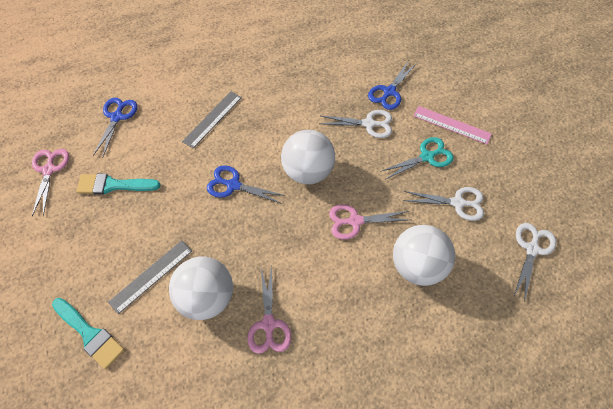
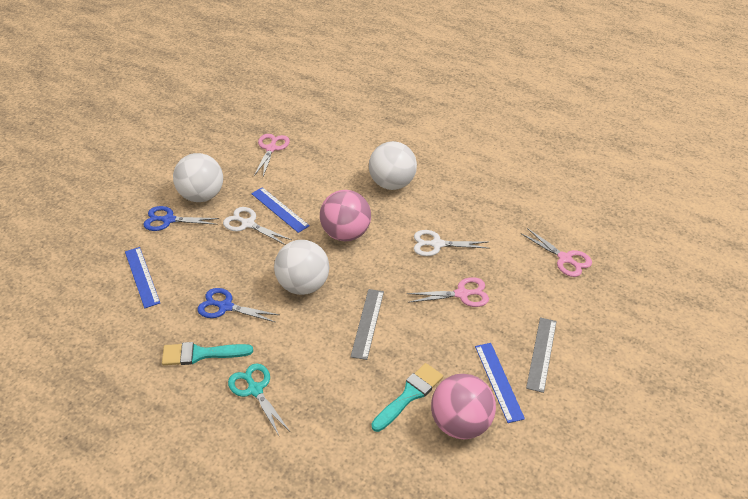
blue ruler: 0 -> 3
blue scissors: 3 -> 2
pink ball: 0 -> 2
pink ruler: 1 -> 0
white scissors: 3 -> 2

